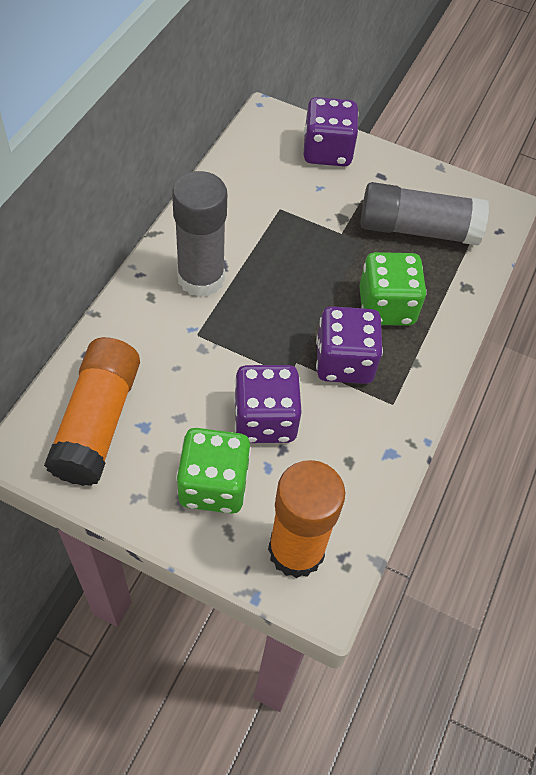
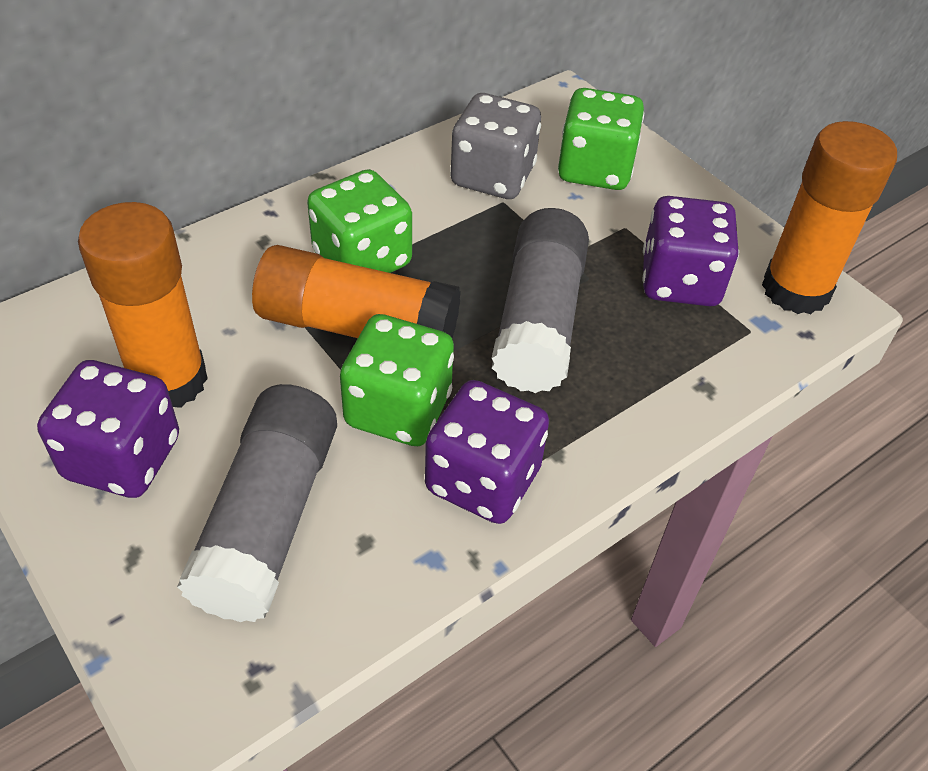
green dice: 2 -> 3
grey dice: 0 -> 1
orange glue stick: 2 -> 3

